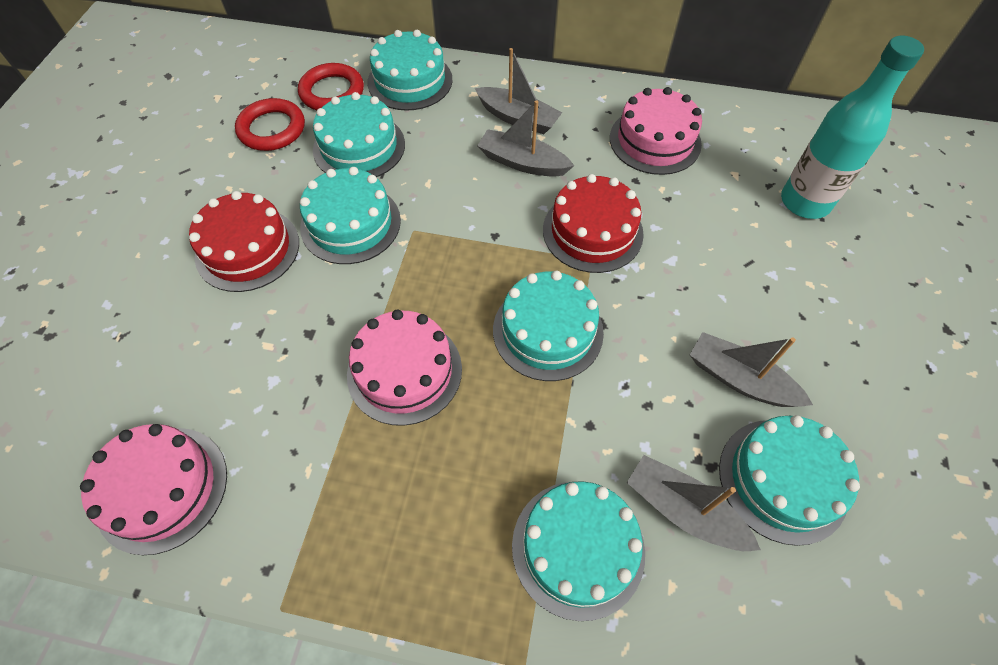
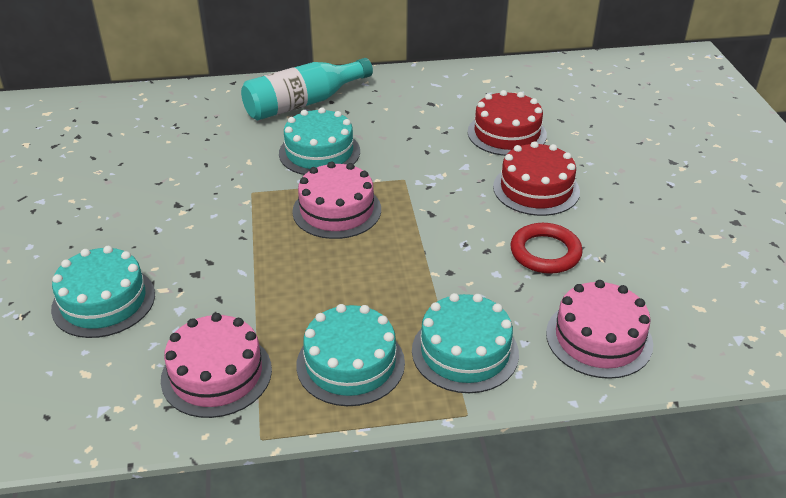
grey boat: 4 -> 0
red ring: 2 -> 1
turquoise cake: 6 -> 4

